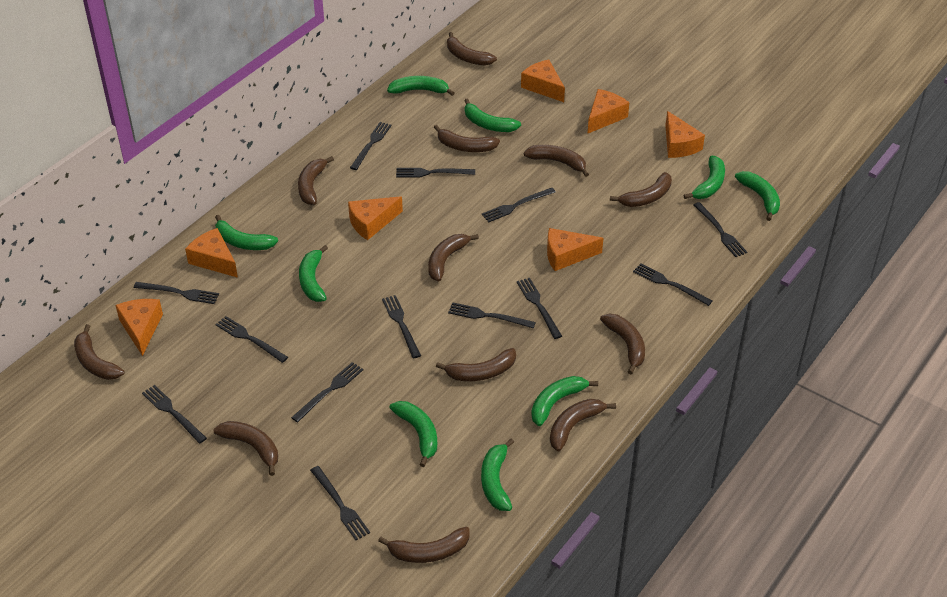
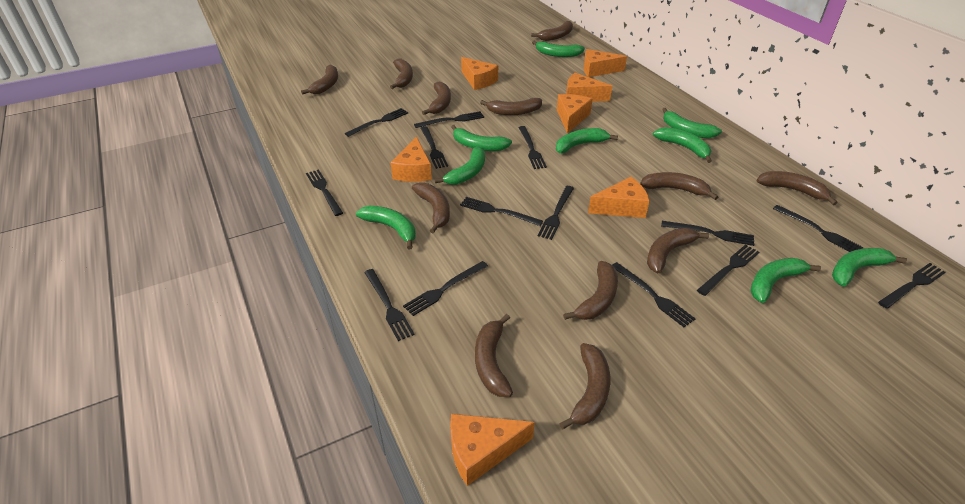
black fork: 13 -> 14

